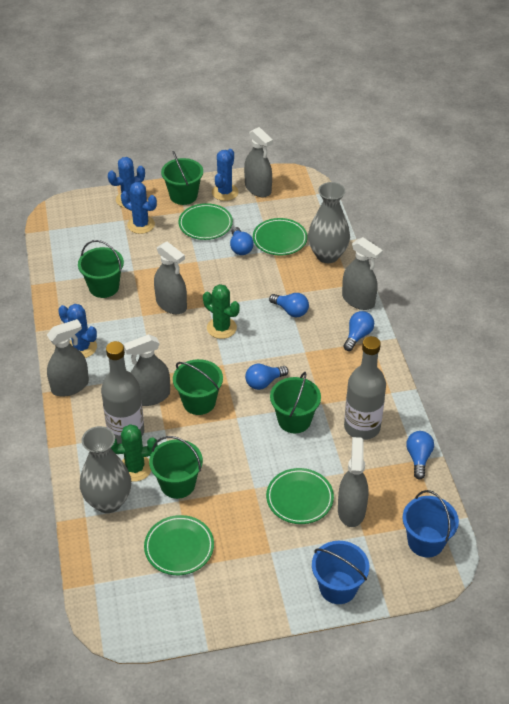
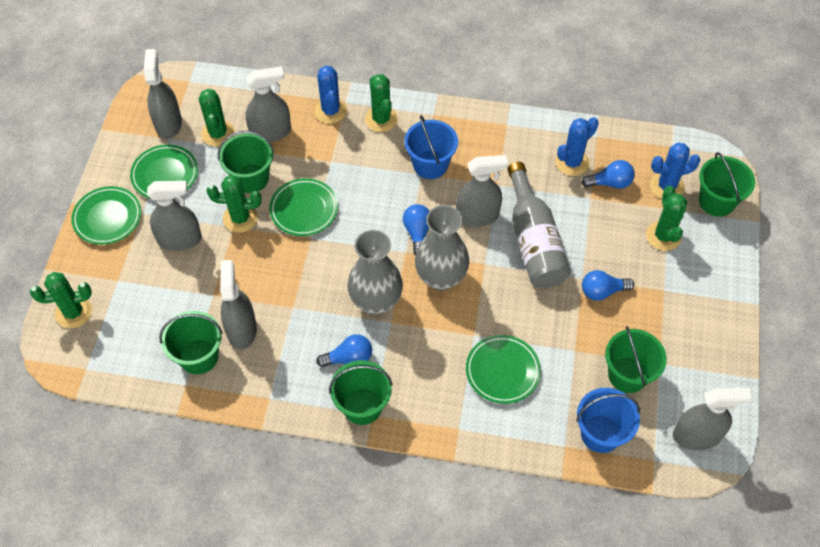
blue cactus: 4 -> 3
blue light bulb: 5 -> 4
green cactus: 2 -> 5
grey bottle: 2 -> 1

